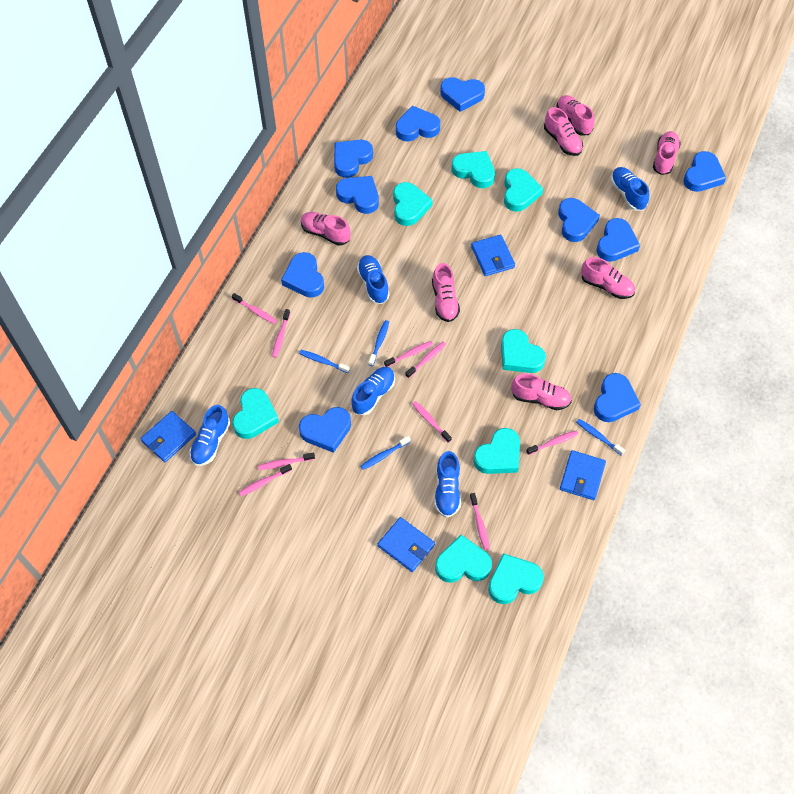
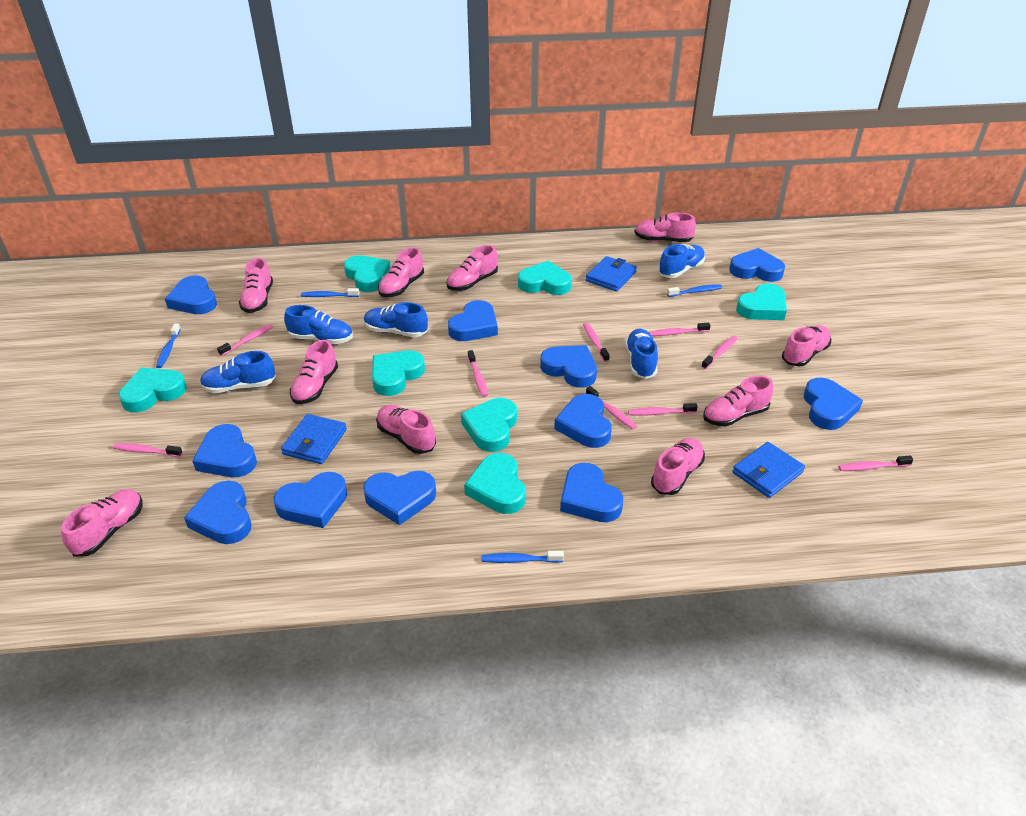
blue heart: 10 -> 11
blue wallet: 4 -> 3
pink shoe: 7 -> 10
turquoise heart: 8 -> 7

